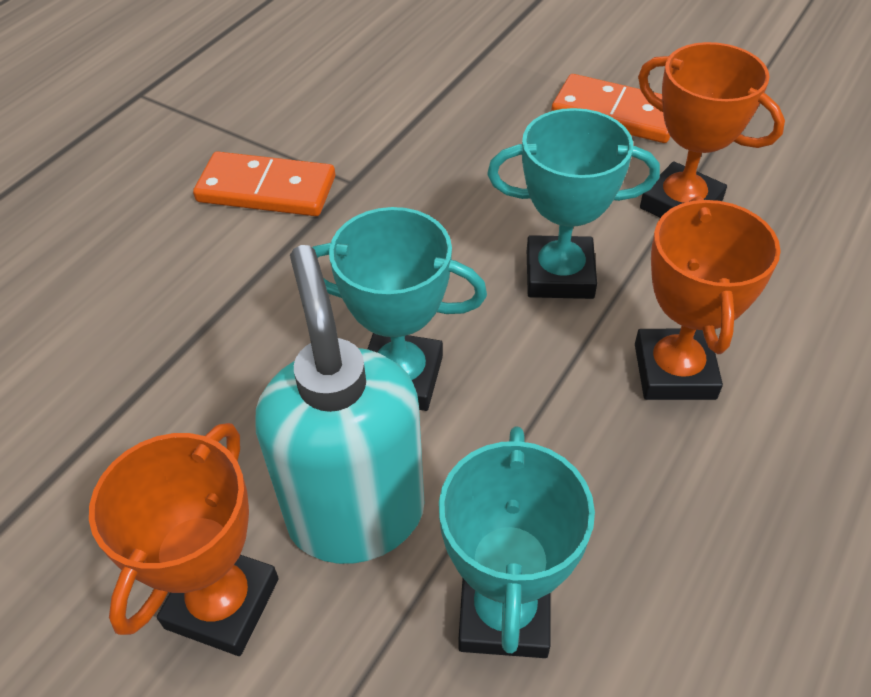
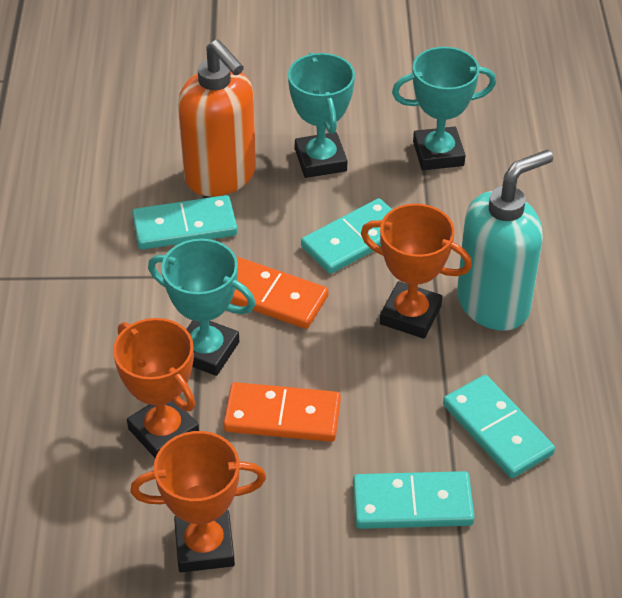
orange soap dispenser: 0 -> 1
turquoise domino: 0 -> 4

